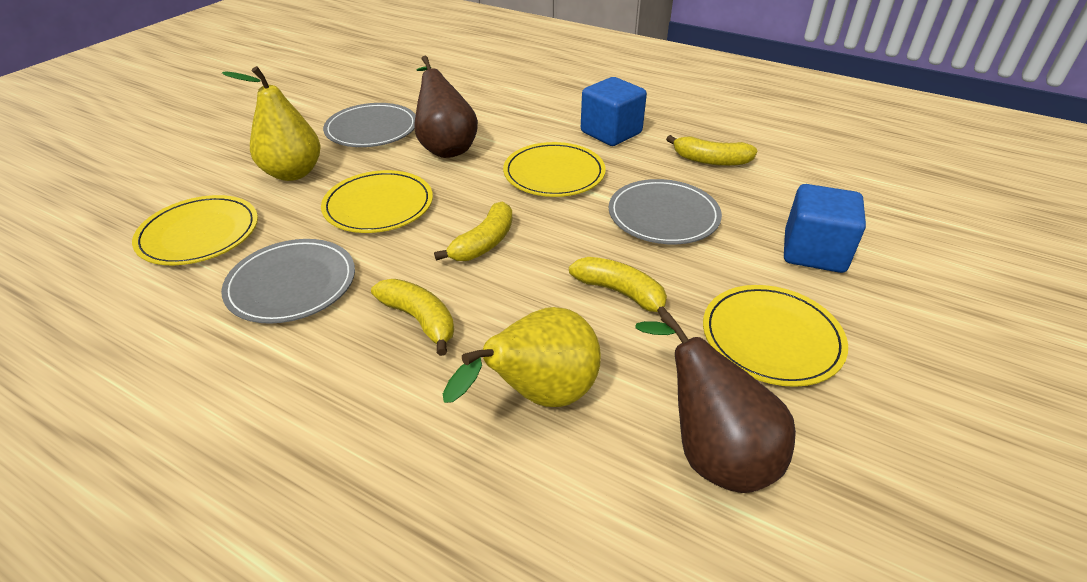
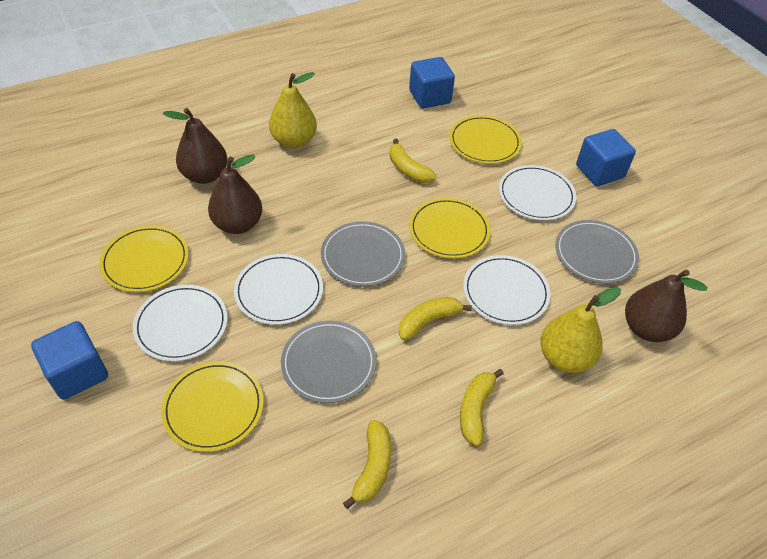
blue cube: 2 -> 3
brown pear: 2 -> 3
white plate: 0 -> 4

